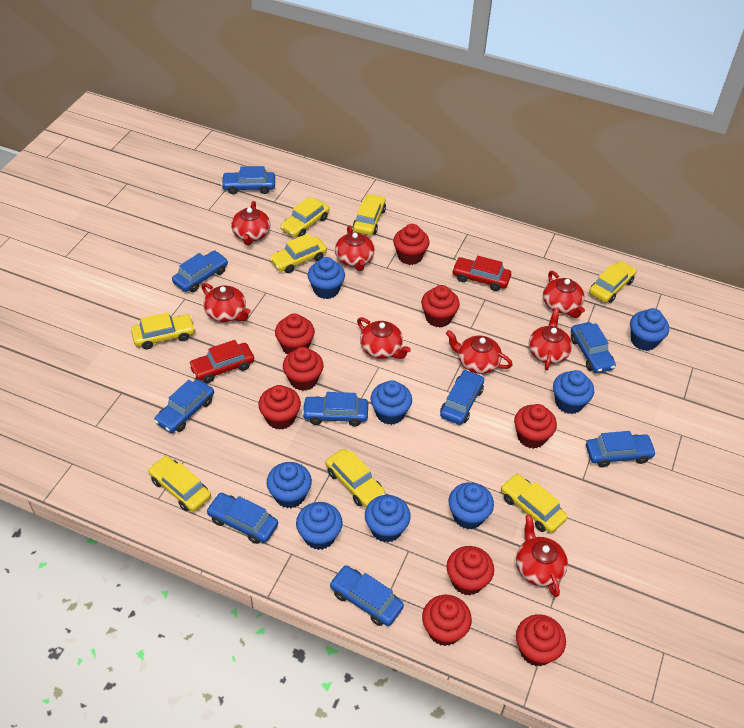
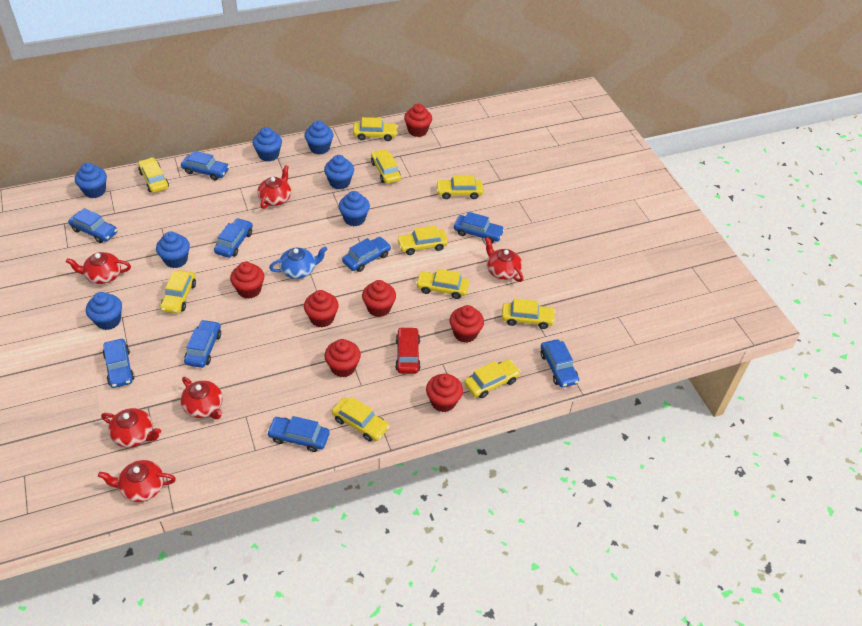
blue cupcake: 8 -> 7
blue teapot: 0 -> 1
red car: 2 -> 1
red cupcake: 9 -> 7
red teapot: 8 -> 6
yellow car: 8 -> 10

